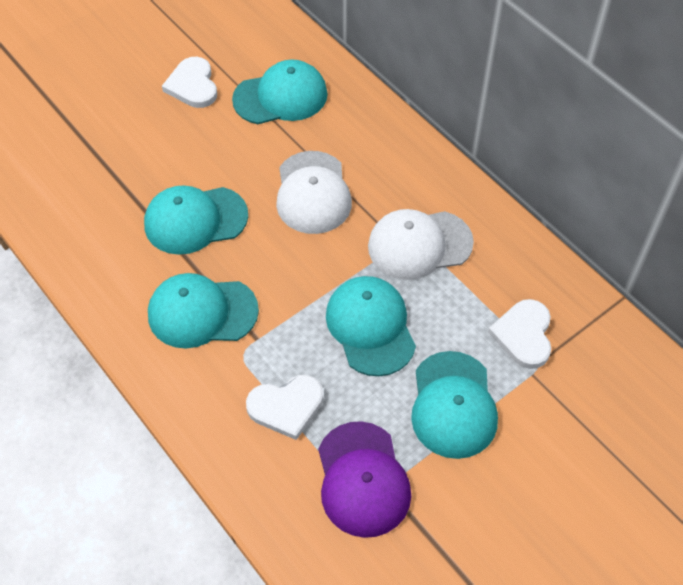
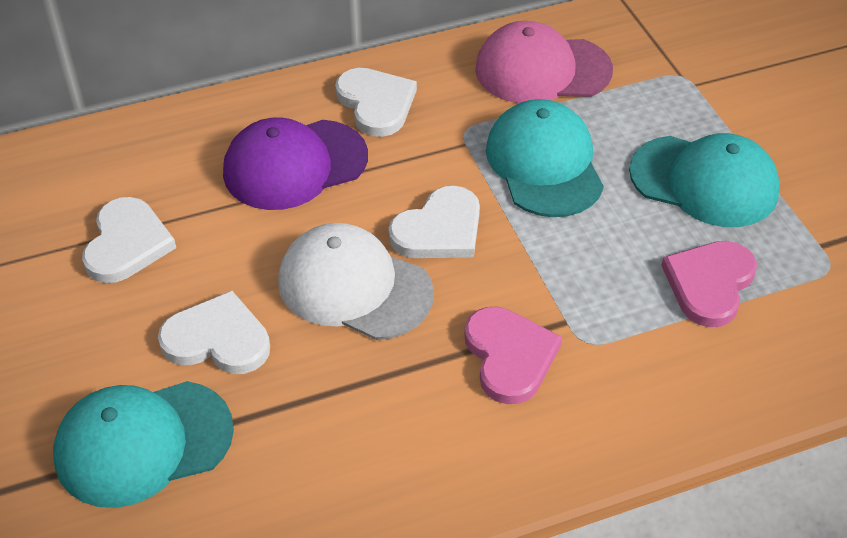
pink cap: 0 -> 1
pink heart: 0 -> 2
turquoise cap: 5 -> 3
white cap: 2 -> 1
white heart: 3 -> 4

